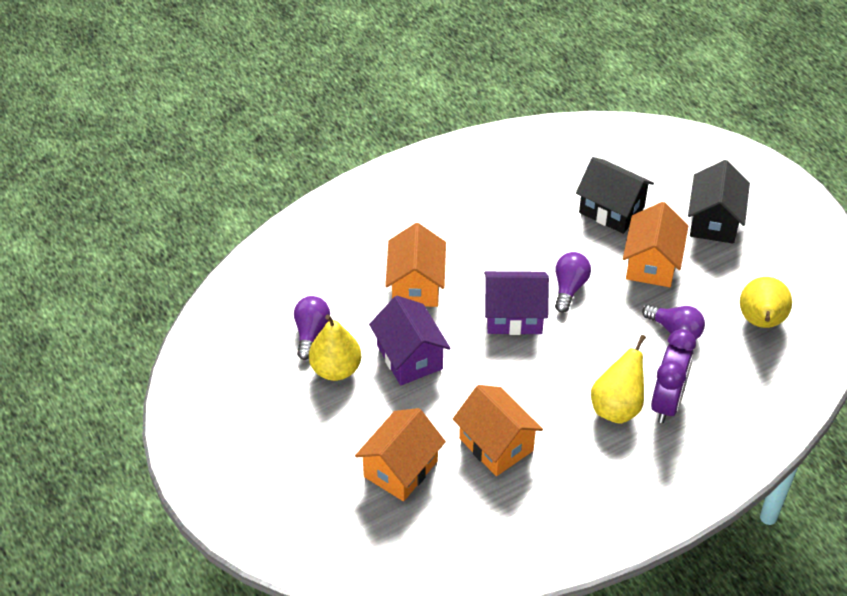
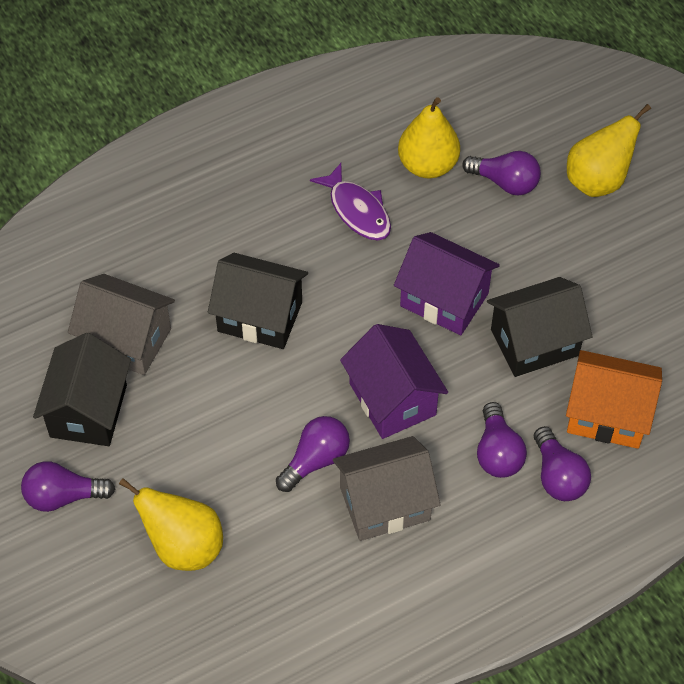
black house: 2 -> 3
grey house: 0 -> 2
orange house: 4 -> 1
purple clock: 1 -> 0
purple fish: 0 -> 1
purple light bulb: 3 -> 5

